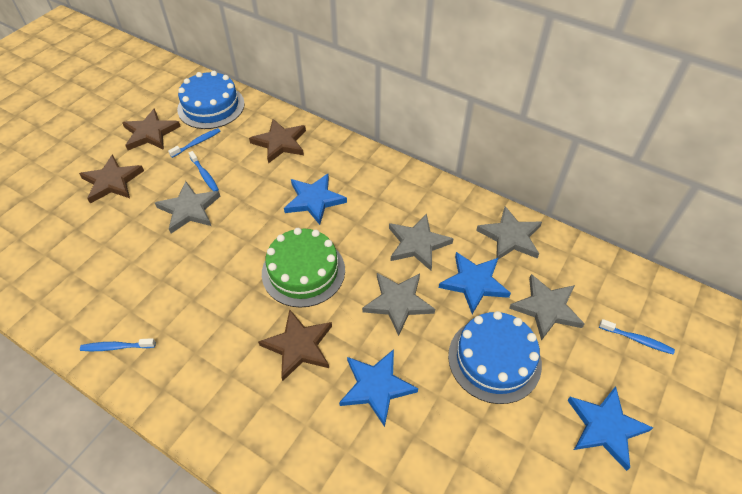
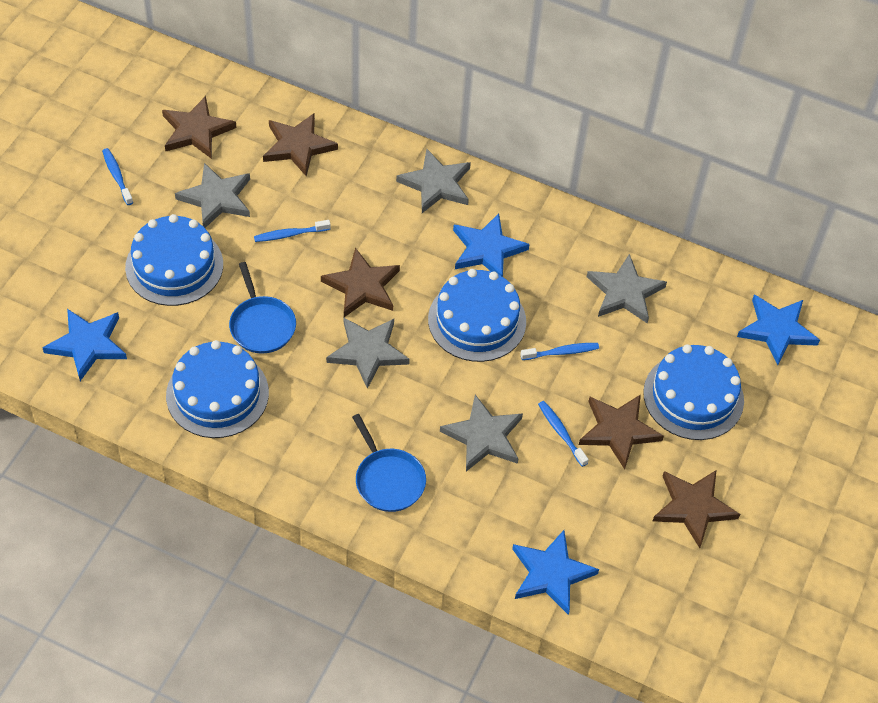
blue cake: 2 -> 4
blue pan: 0 -> 2
brown star: 4 -> 5
green cake: 1 -> 0

